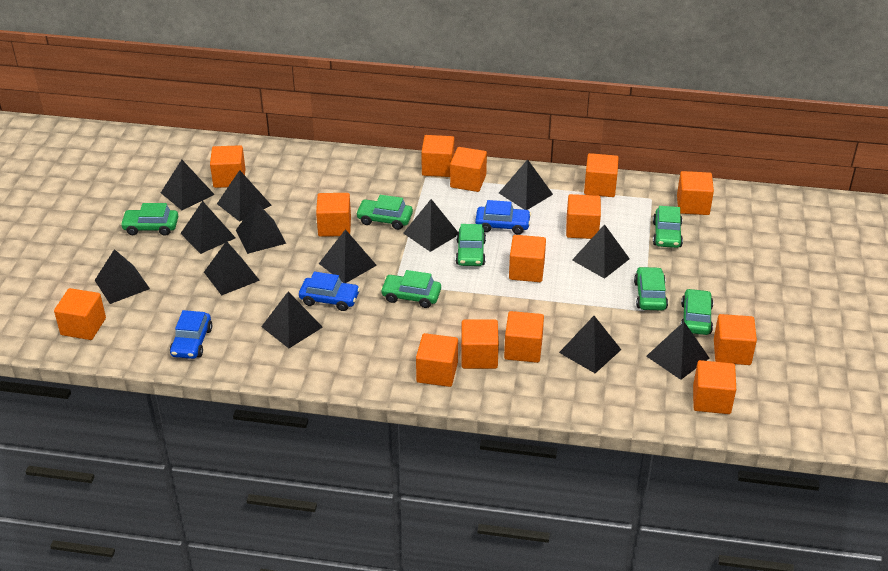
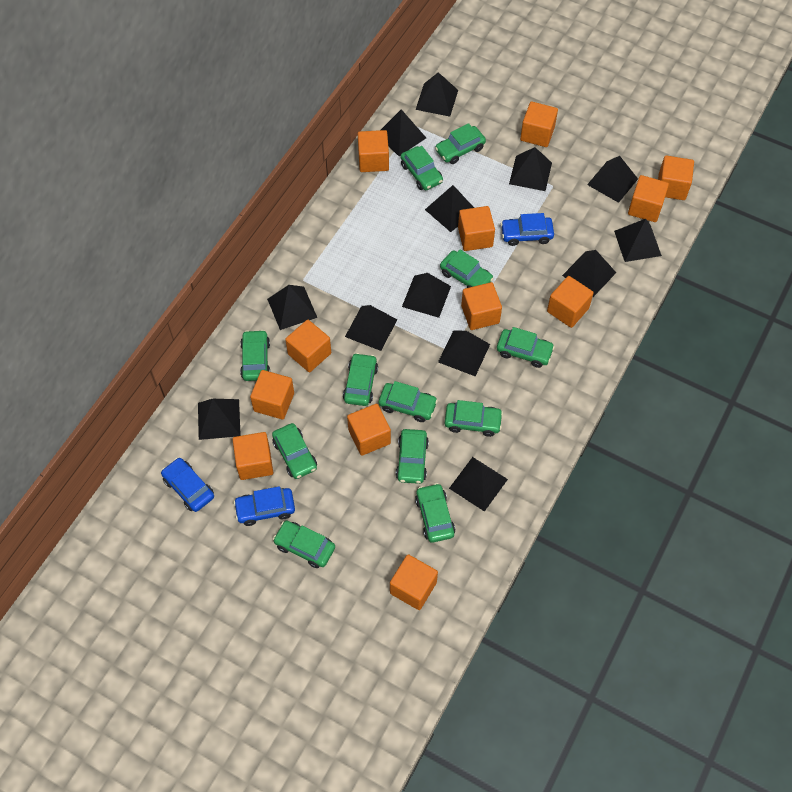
green car: 7 -> 12
orange cube: 14 -> 12

